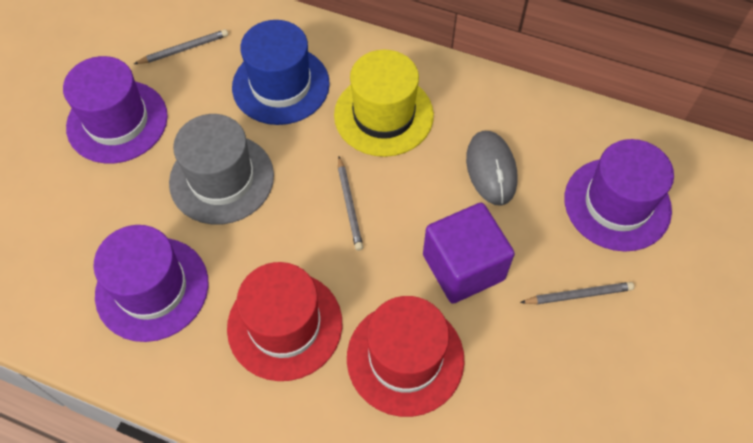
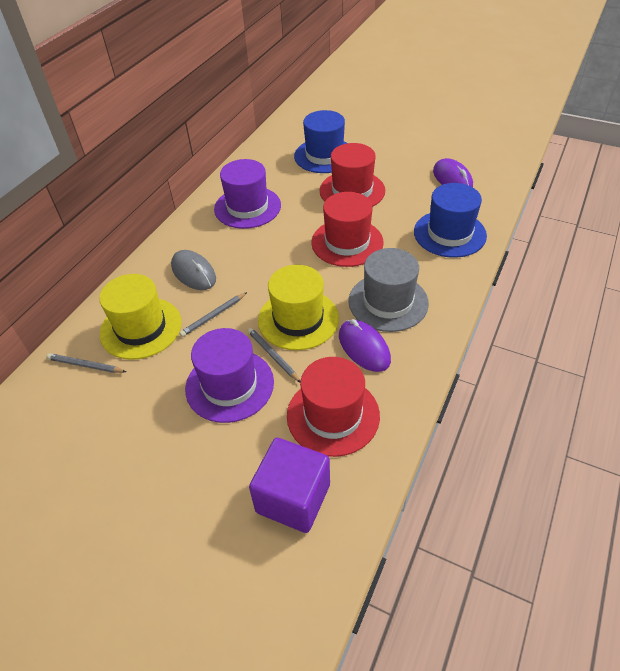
blue hat: 1 -> 2
purple hat: 3 -> 2
purple mouse: 0 -> 2
red hat: 2 -> 3
yellow hat: 1 -> 2

